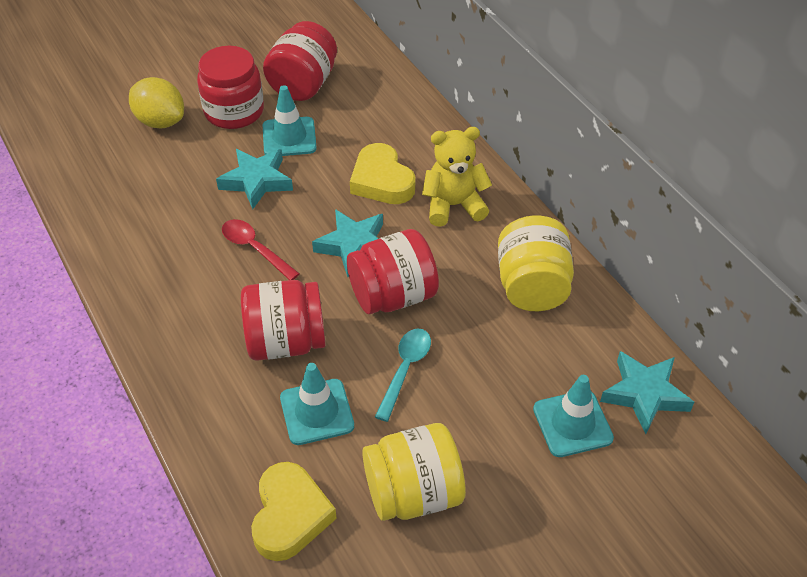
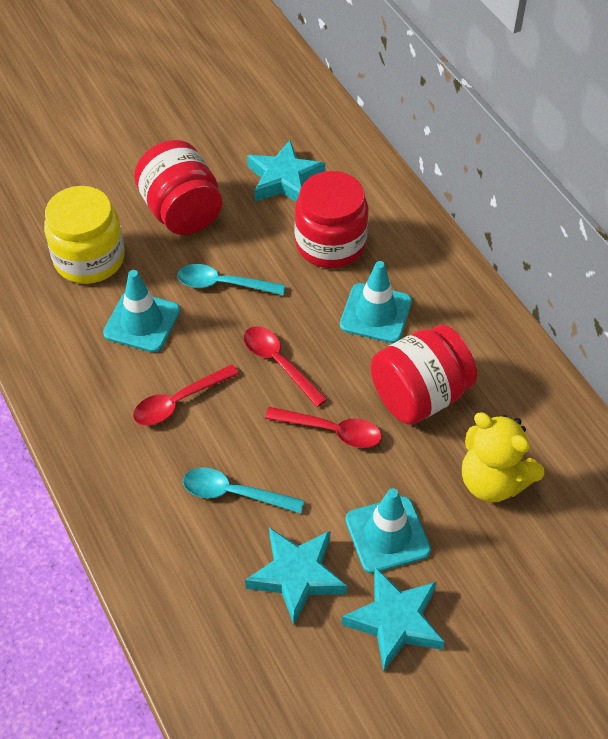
red jar: 4 -> 3
red spoon: 1 -> 3
turquoise spoon: 1 -> 2
yellow heart: 2 -> 0
yellow jar: 2 -> 1
yellow lemon: 1 -> 0

